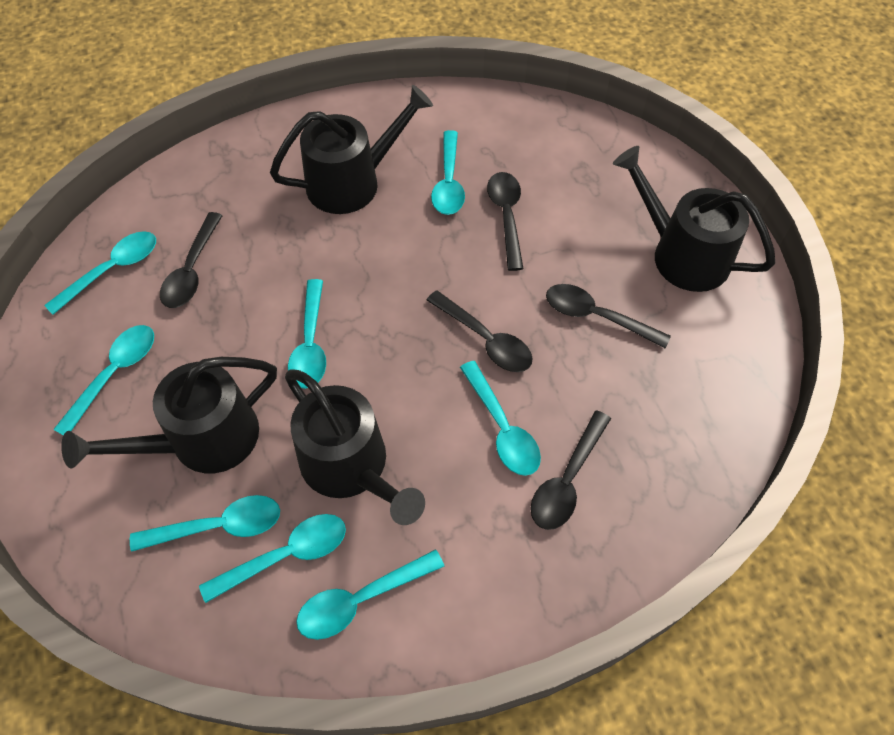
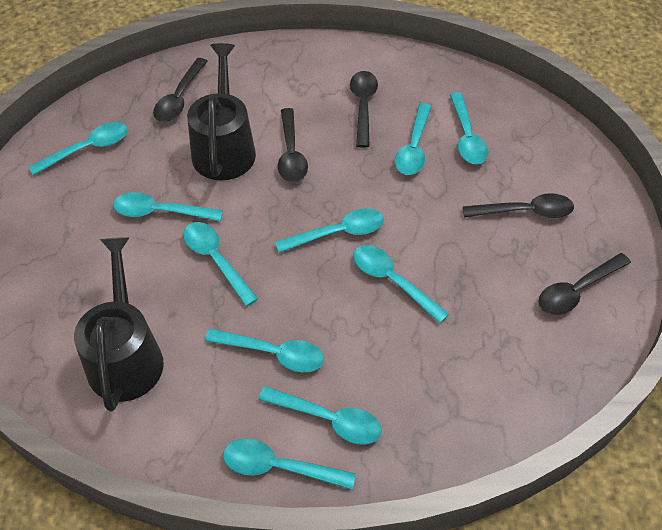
black watering can: 4 -> 2
turquoise spoon: 8 -> 10

